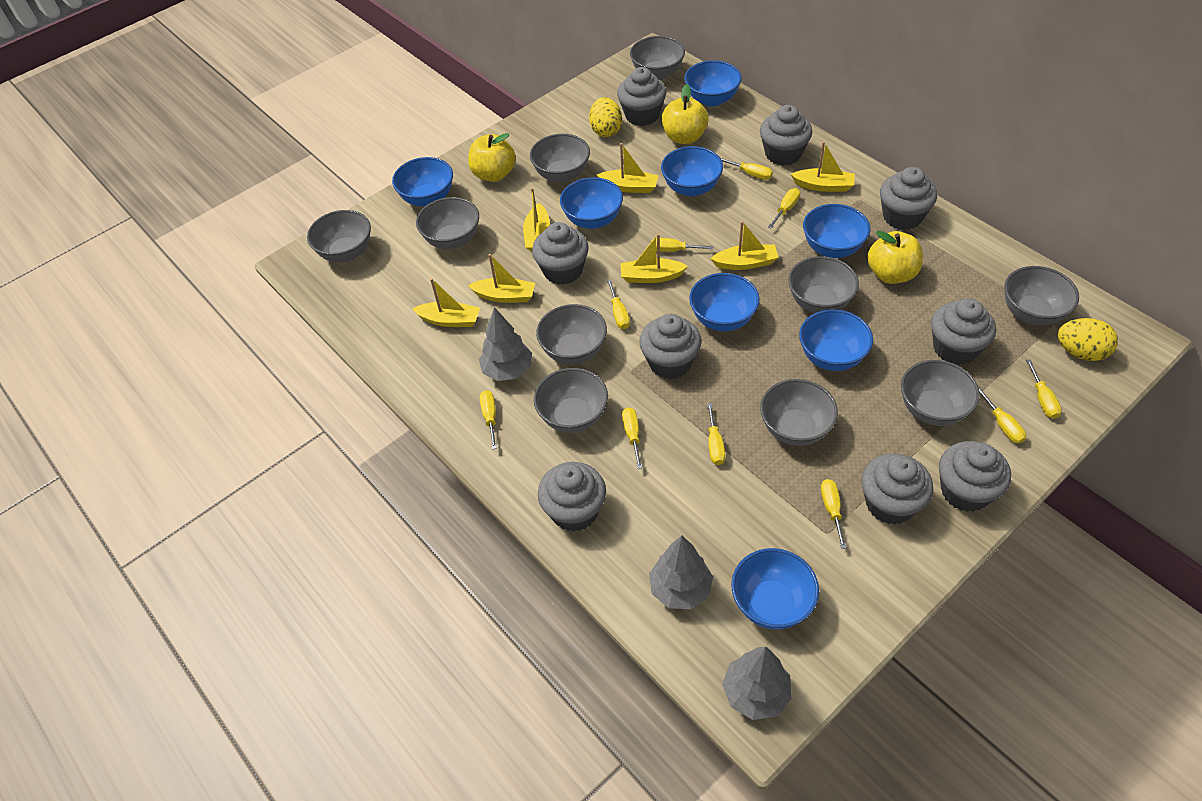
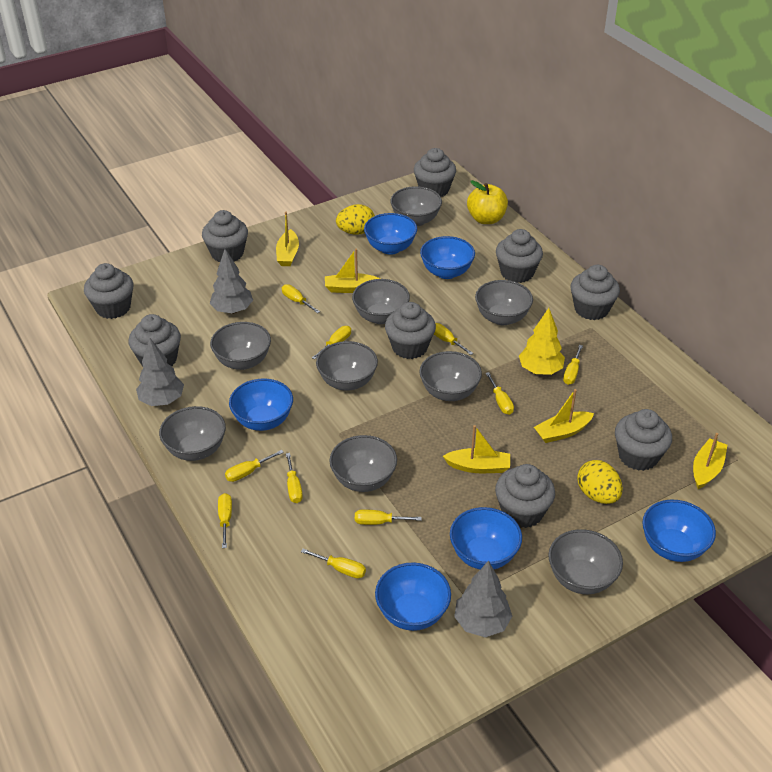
blue bowl: 8 -> 6
grey bowl: 10 -> 9
yellow apple: 3 -> 1
yellow boat: 7 -> 5
yellow tree: 0 -> 1

